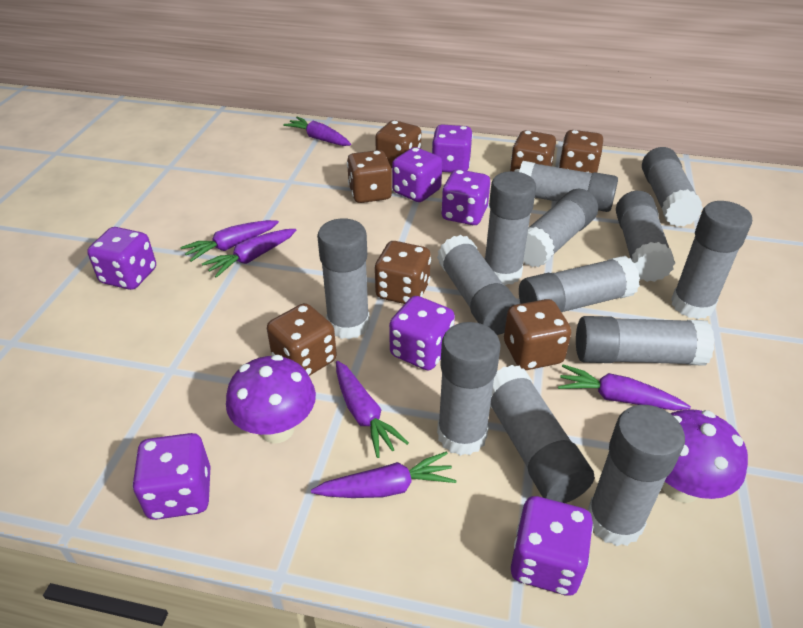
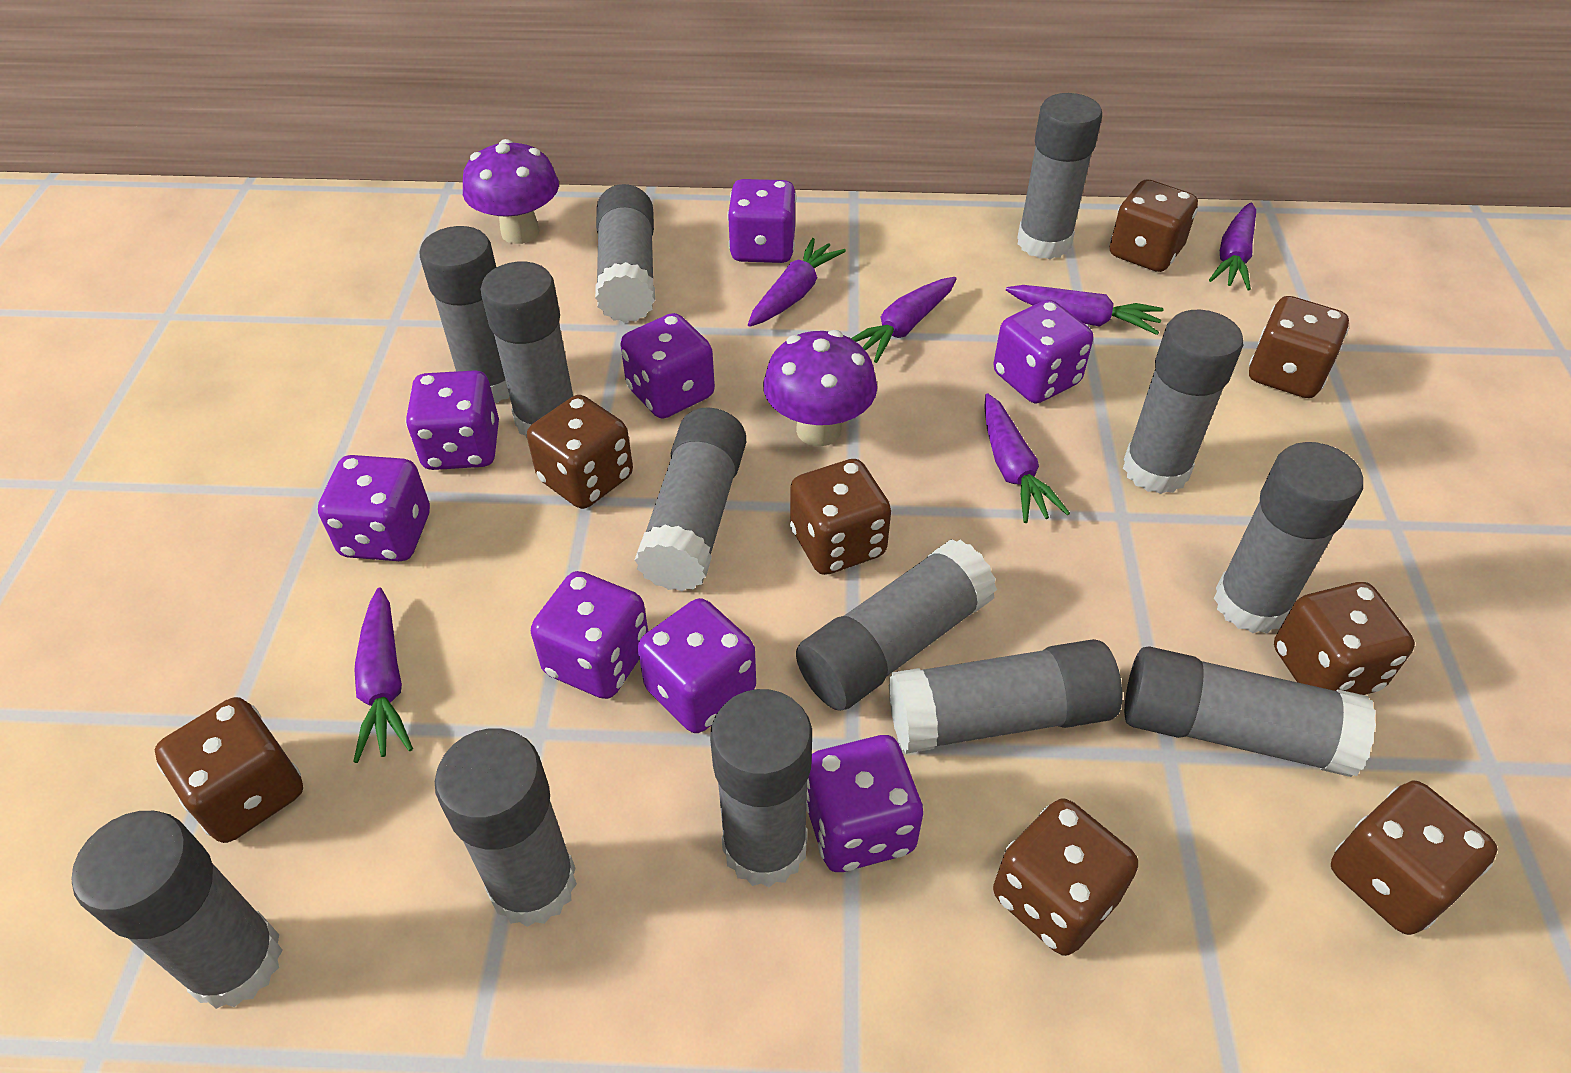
brown dice: 7 -> 8
purple dice: 7 -> 8

